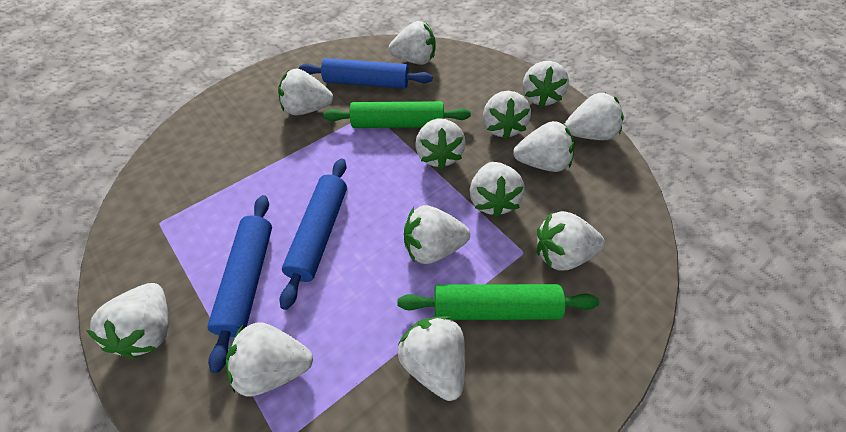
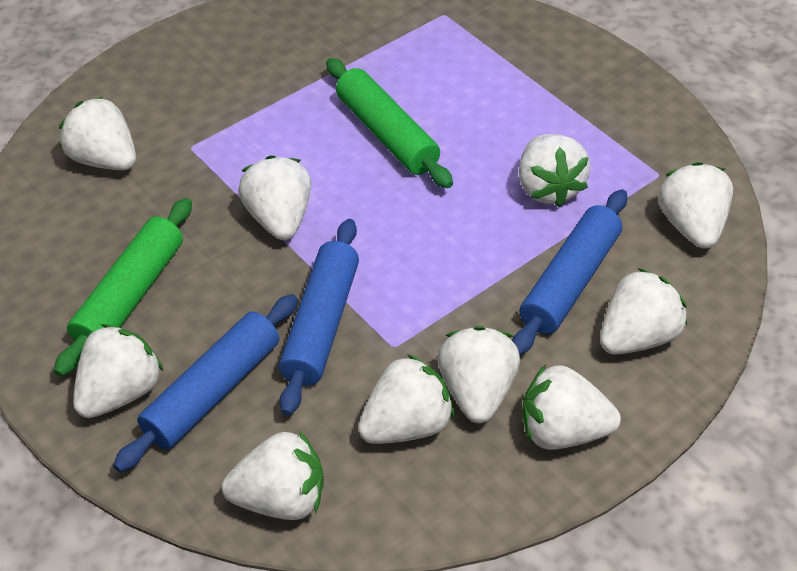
white strawberry: 13 -> 10

